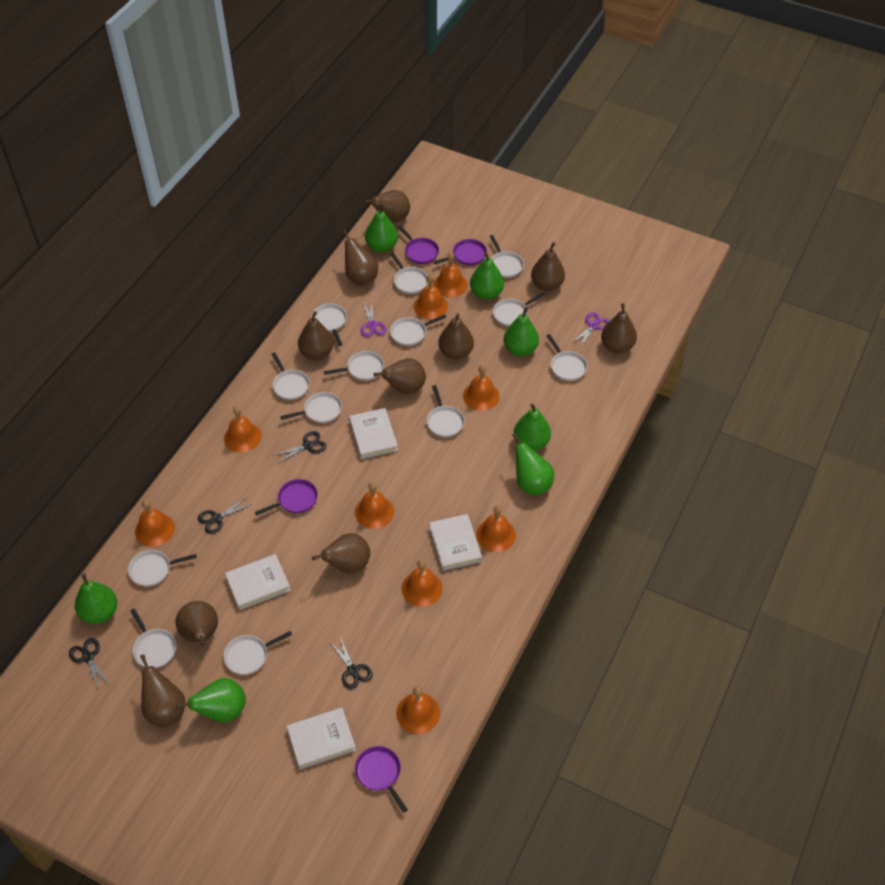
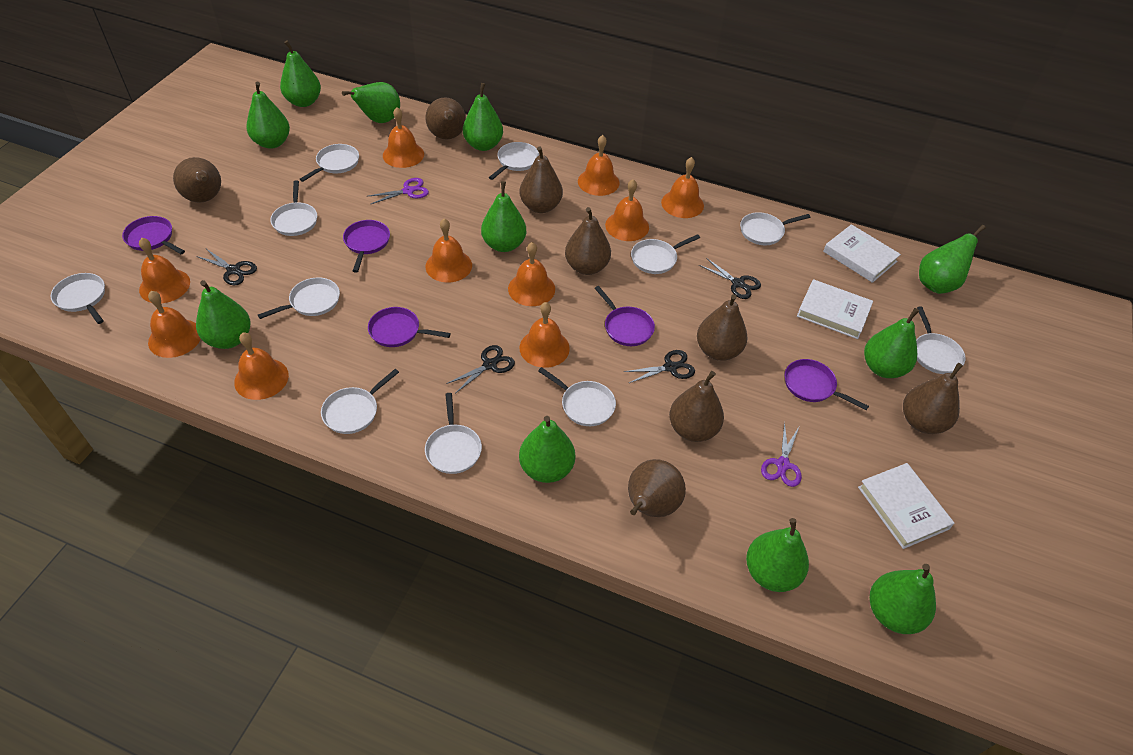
brown pear: 10 -> 8
green pear: 7 -> 11
orange bell: 9 -> 10
purple pan: 4 -> 5
white book: 4 -> 3
white pan: 13 -> 11

